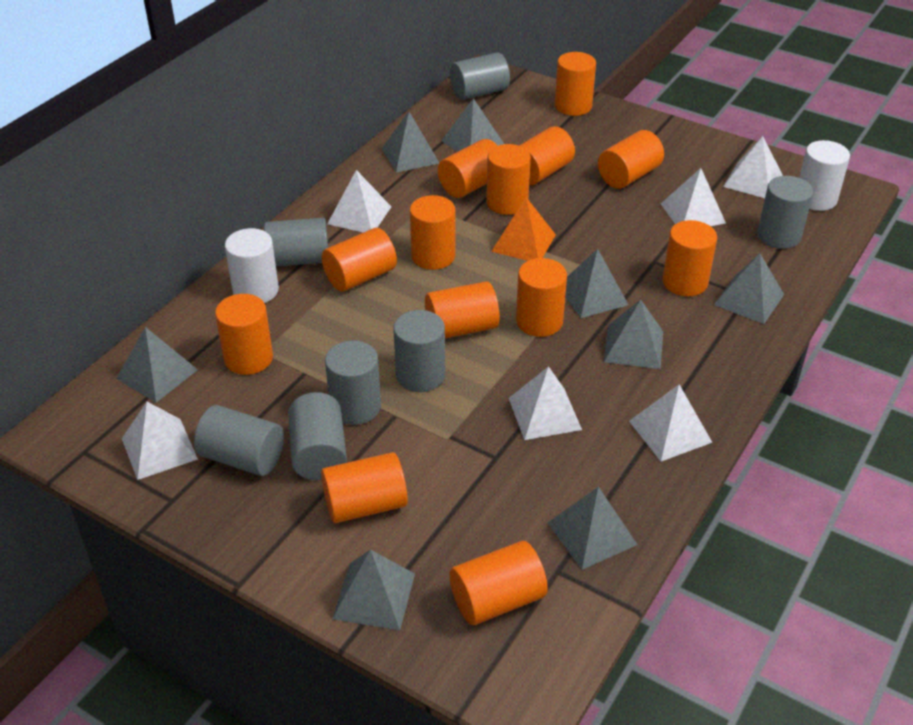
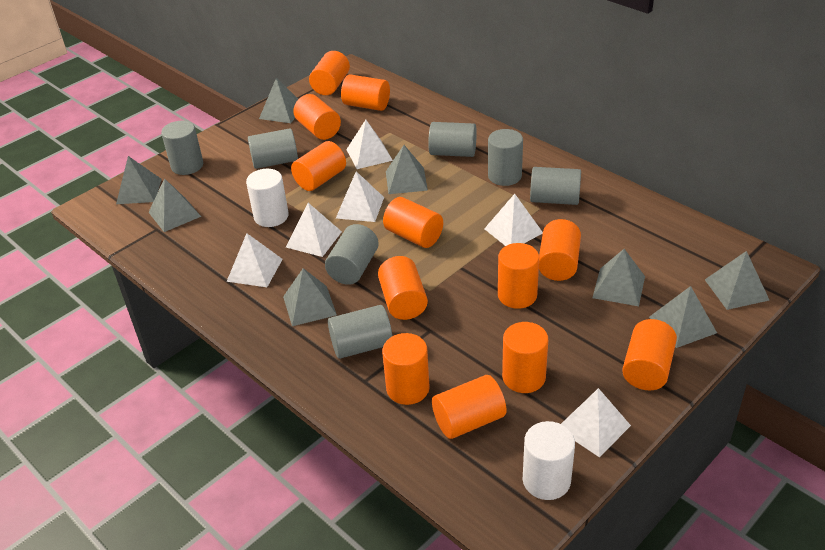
orange cylinder: 13 -> 12
orange pyramid: 1 -> 0

